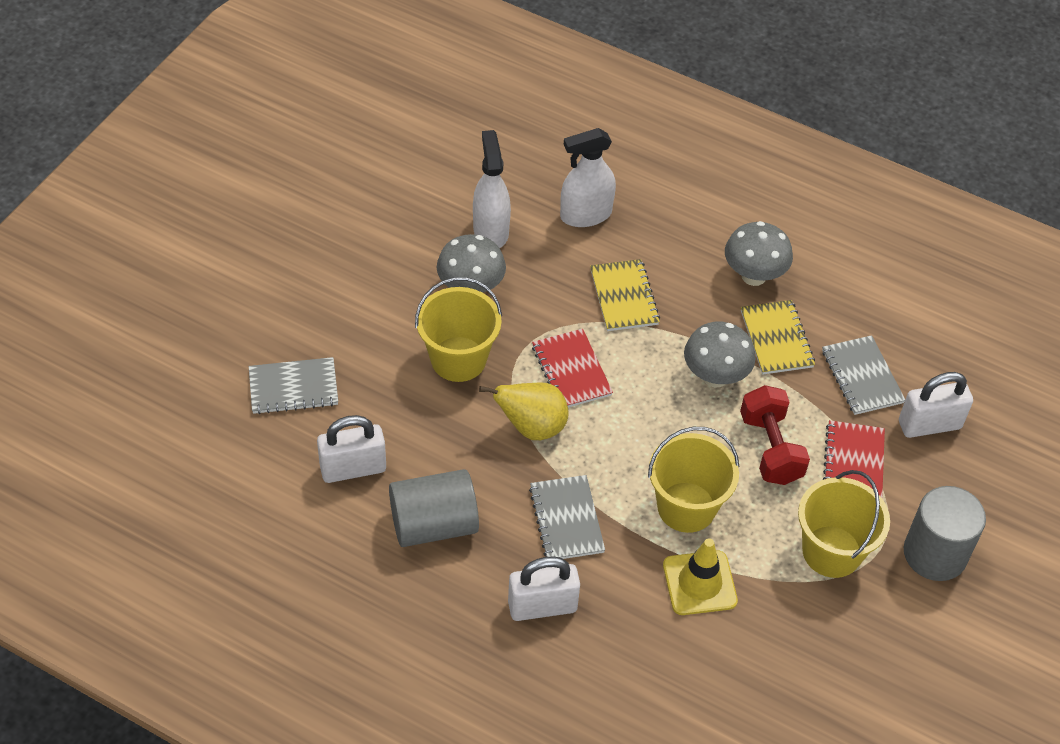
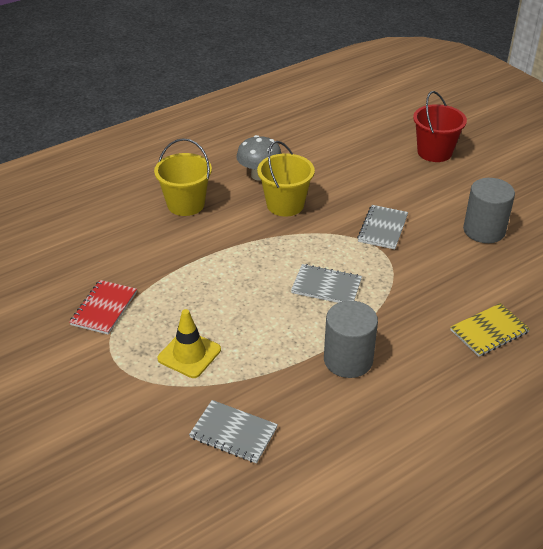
grey mushroom: 3 -> 1
red bucket: 0 -> 1
red dumbbell: 1 -> 0
red notebook: 2 -> 1
white padlock: 3 -> 0
white spray bottle: 2 -> 0
yellow bucket: 3 -> 2
yellow notebook: 2 -> 1
yellow pear: 1 -> 0

